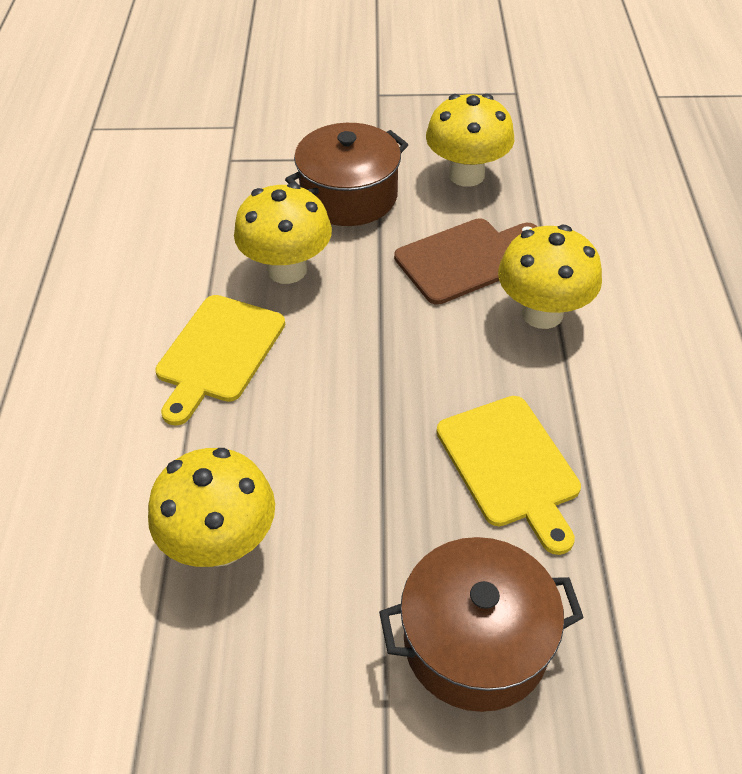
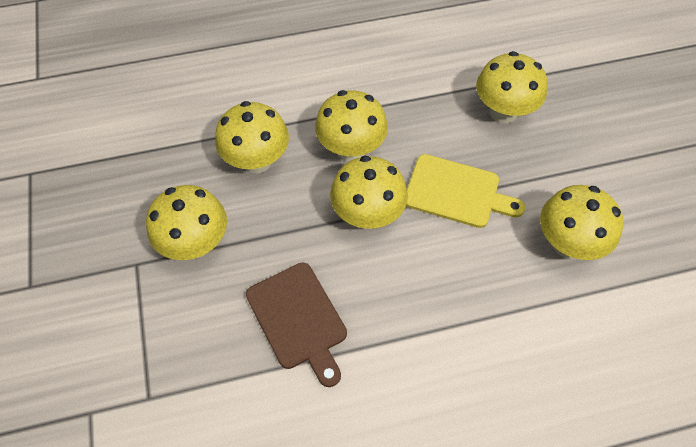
brown pot: 2 -> 0
yellow cutting board: 2 -> 1
yellow mushroom: 4 -> 6

